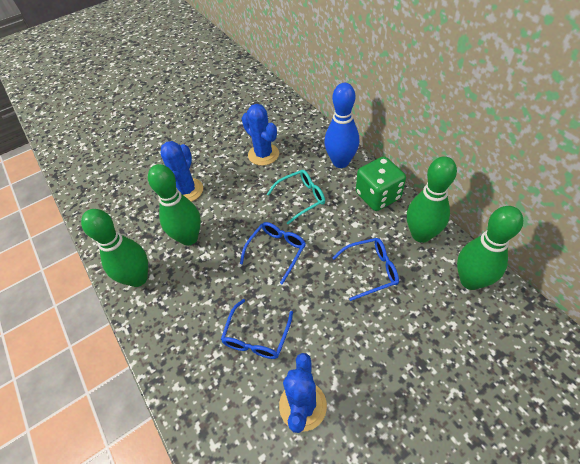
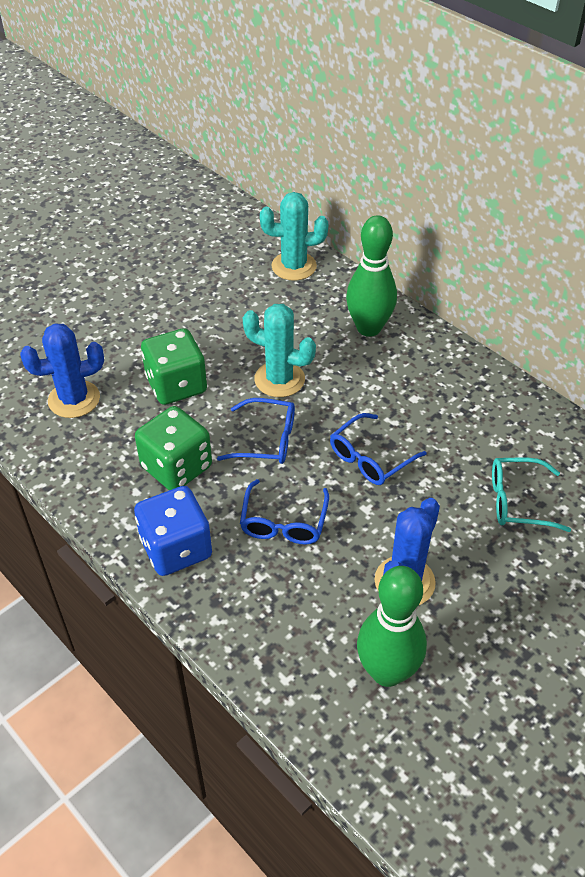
blue bowling pin: 1 -> 0
blue cactus: 3 -> 2
blue dice: 0 -> 1
green bowling pin: 4 -> 2
green dice: 1 -> 2
turquoise cactus: 0 -> 2

